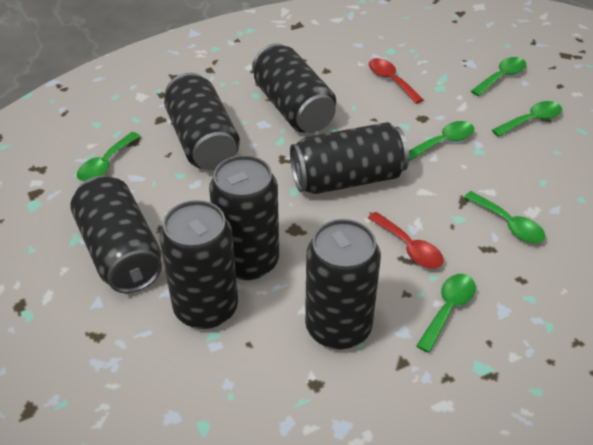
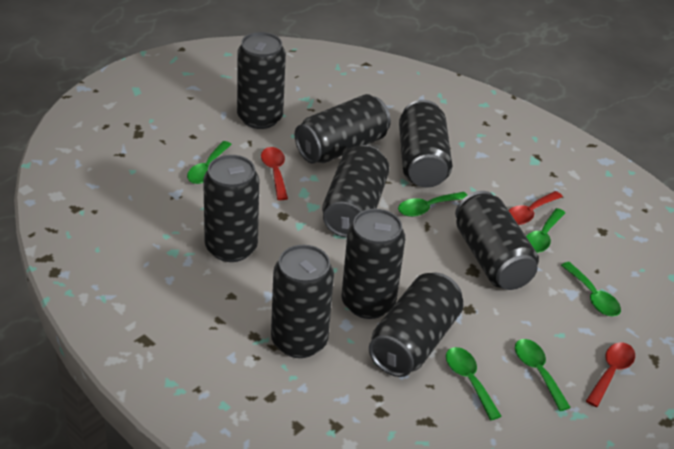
black can: 7 -> 9
red spoon: 2 -> 3

